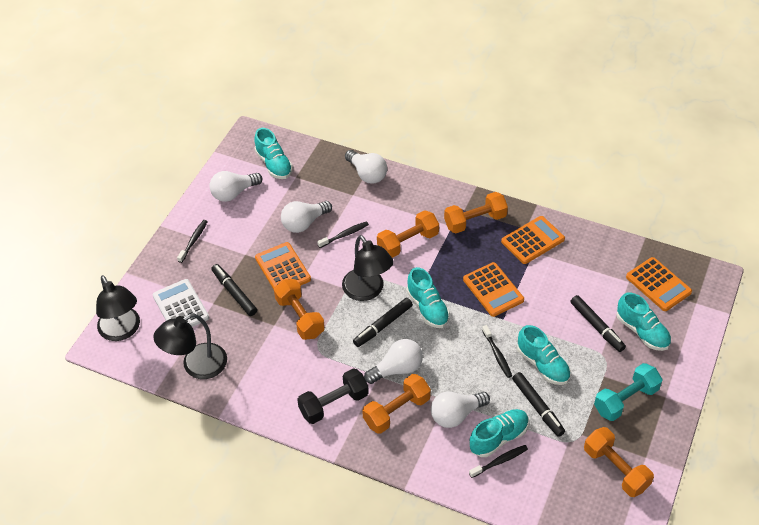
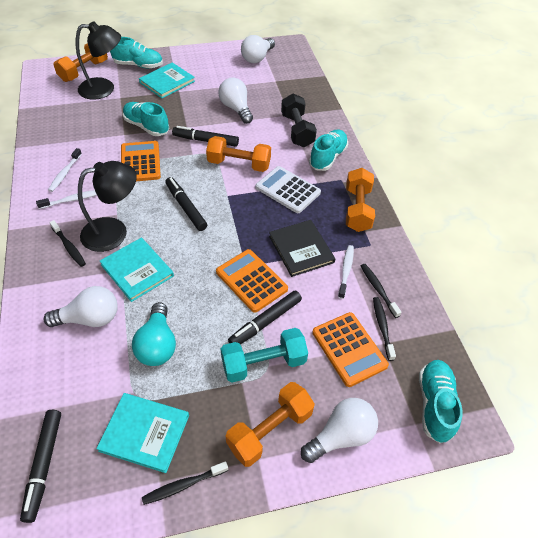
black book: 0 -> 1
black lamp: 3 -> 2
orange calculator: 4 -> 3
orange dumbbell: 5 -> 4
turquoise book: 0 -> 3
turquoise light bulb: 0 -> 1
turquoise shoe: 5 -> 4
white light bulb: 5 -> 4
white toothbrush: 0 -> 3

